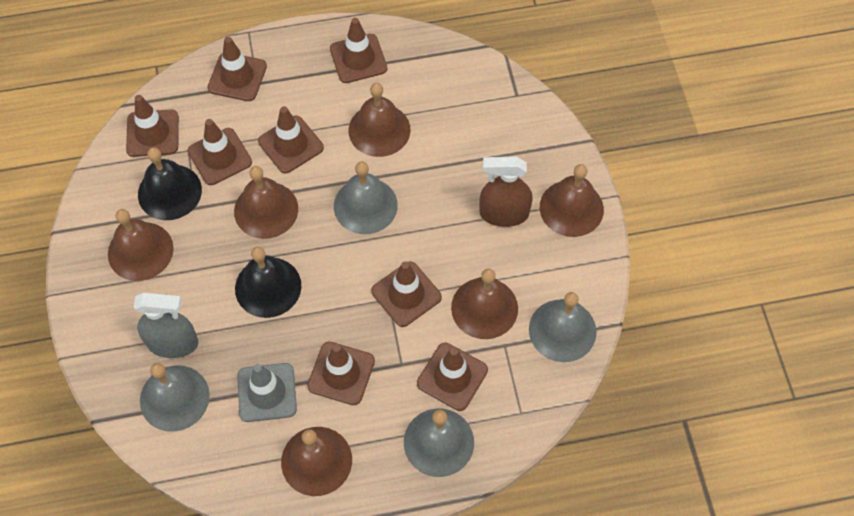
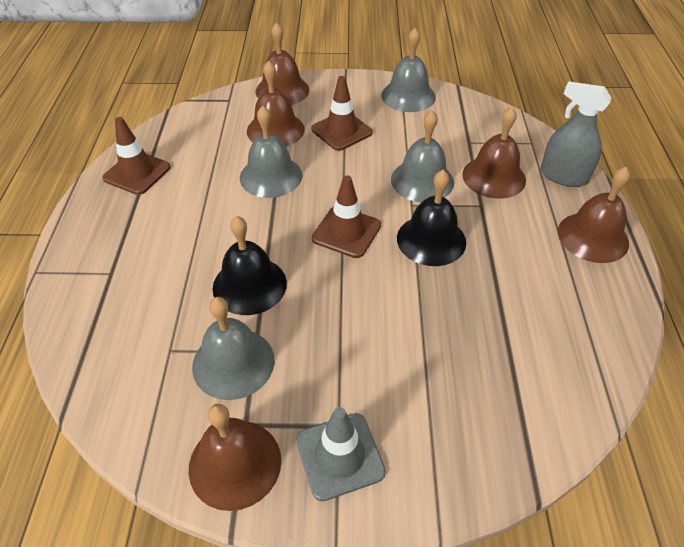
brown bell: 6 -> 5
brown spray bottle: 1 -> 0
brown traffic cone: 8 -> 3

